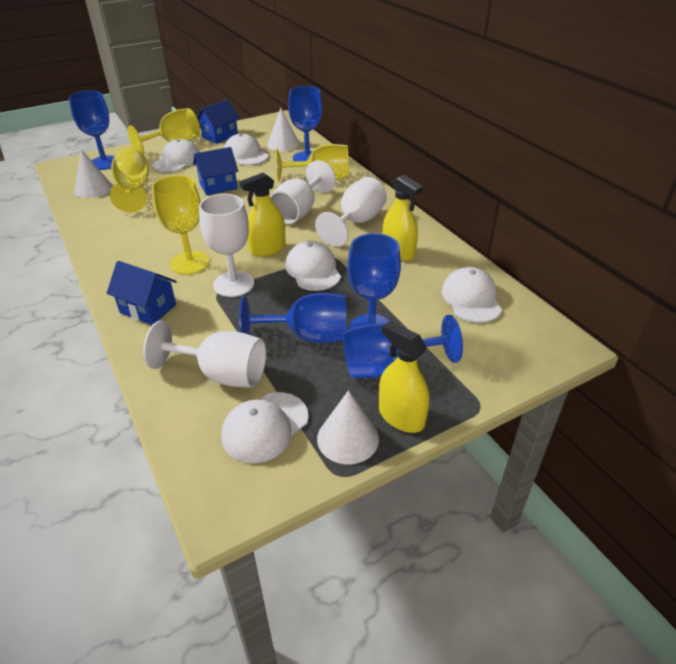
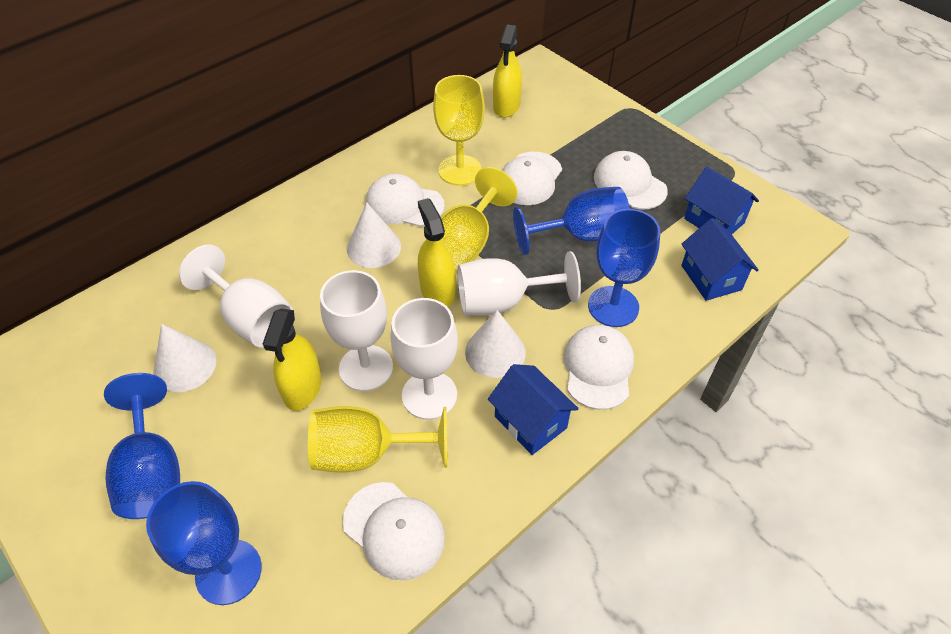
blue goblet: 5 -> 4
yellow goblet: 4 -> 3

